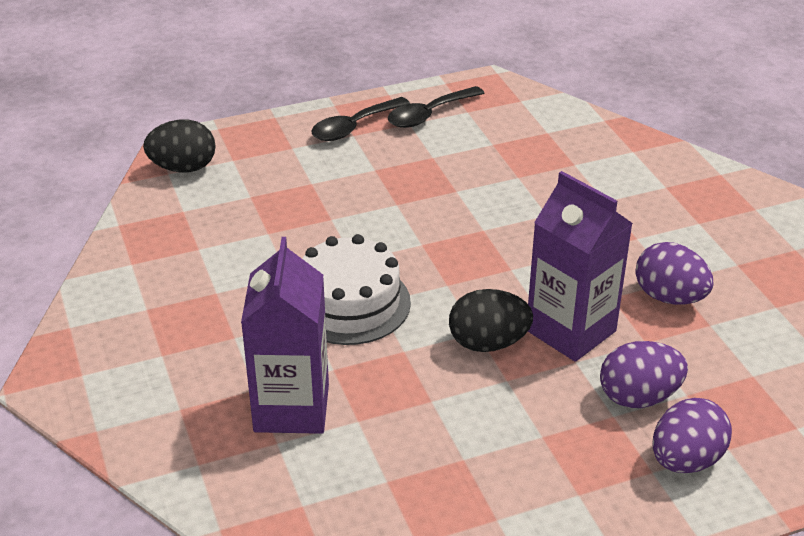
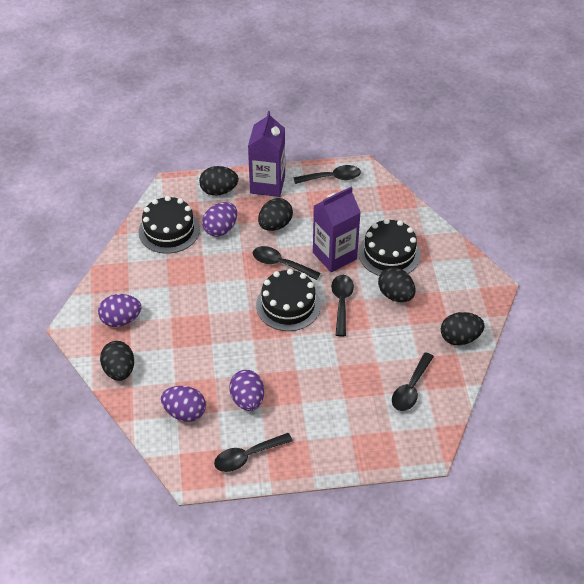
black cake: 0 -> 3
black egg: 2 -> 5
black spoon: 2 -> 5
purple egg: 3 -> 4
white cake: 1 -> 0

